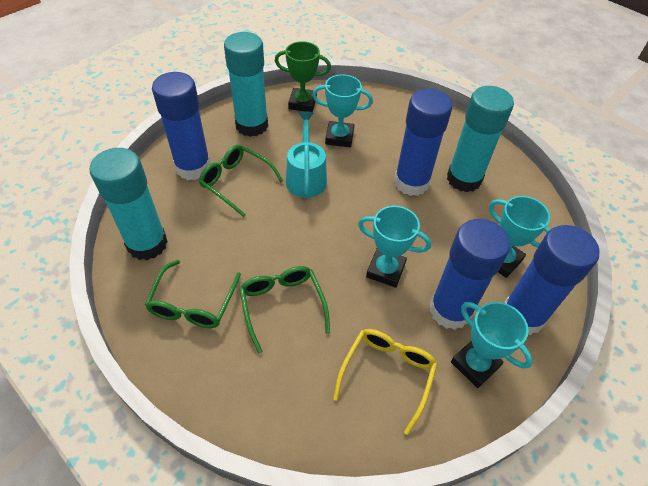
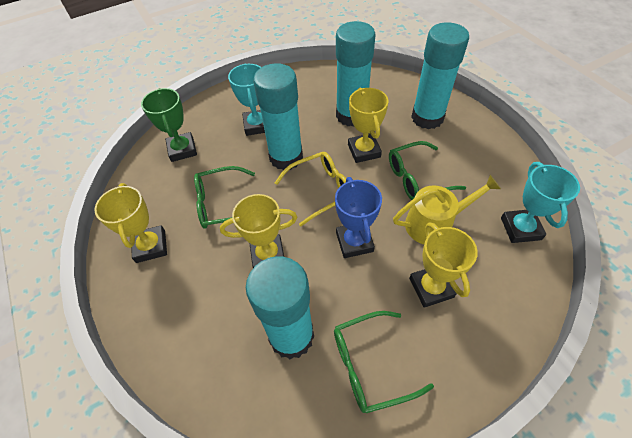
blue glue stick: 4 -> 0
blue trophy: 0 -> 1
turquoise glue stick: 3 -> 4
turquoise trophy: 4 -> 2
turquoise watering can: 1 -> 0
yellow trophy: 0 -> 4
yellow watering can: 0 -> 1

